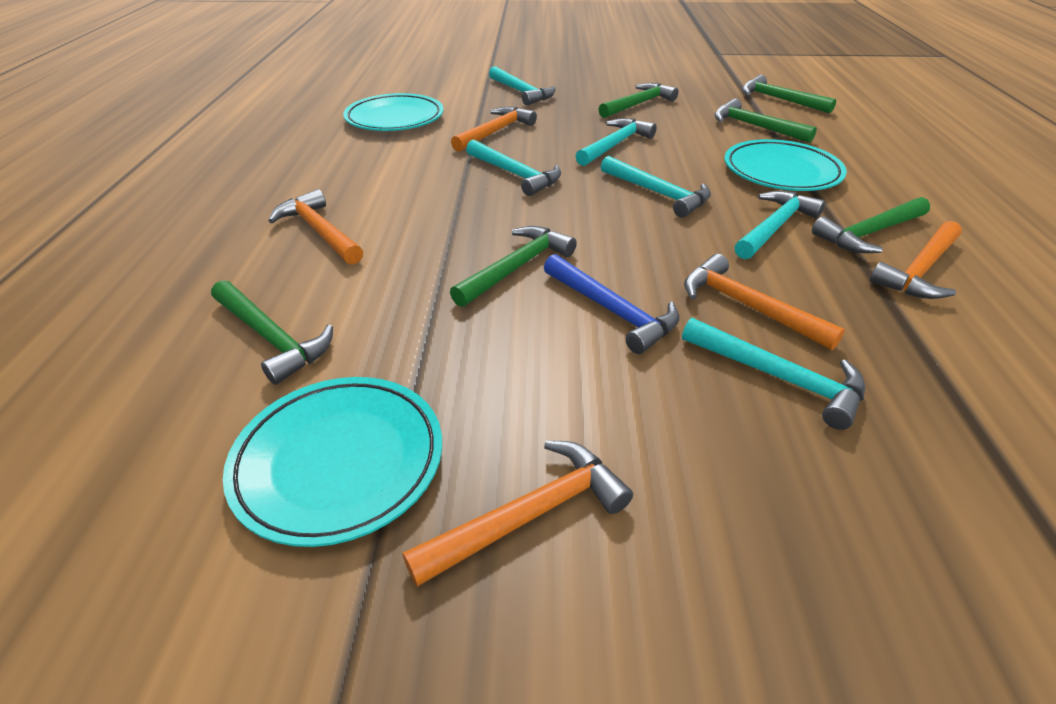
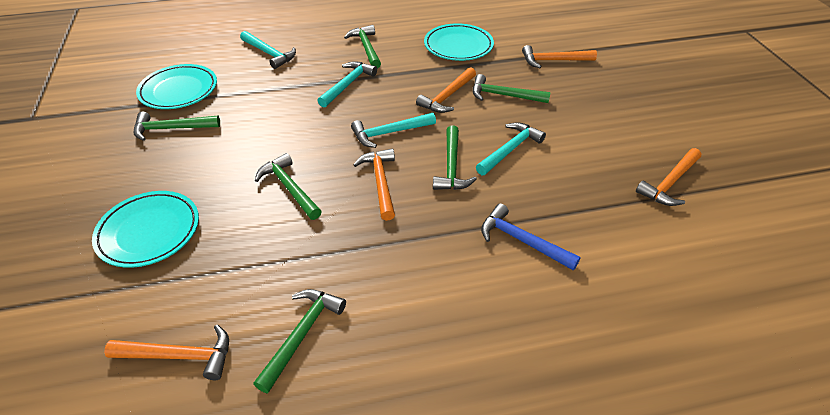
turquoise hammer: 6 -> 4

